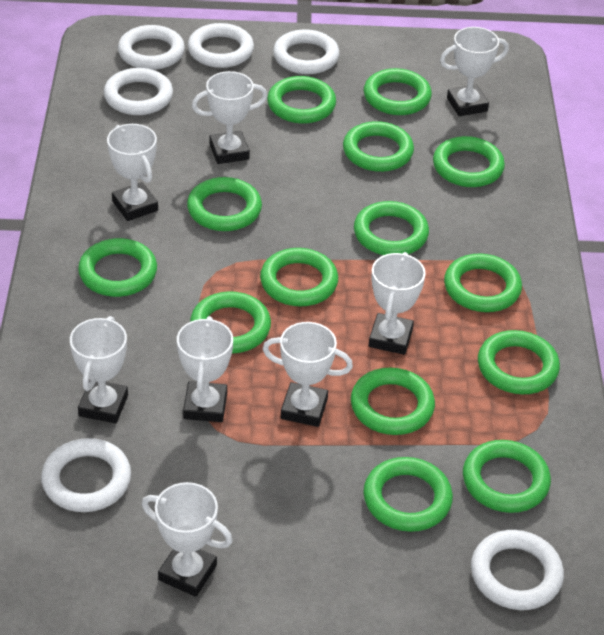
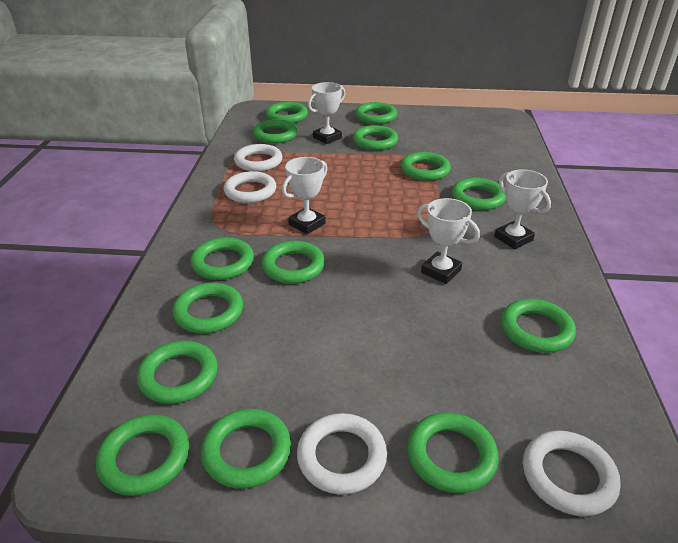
white ring: 6 -> 4
white trophy: 8 -> 4

